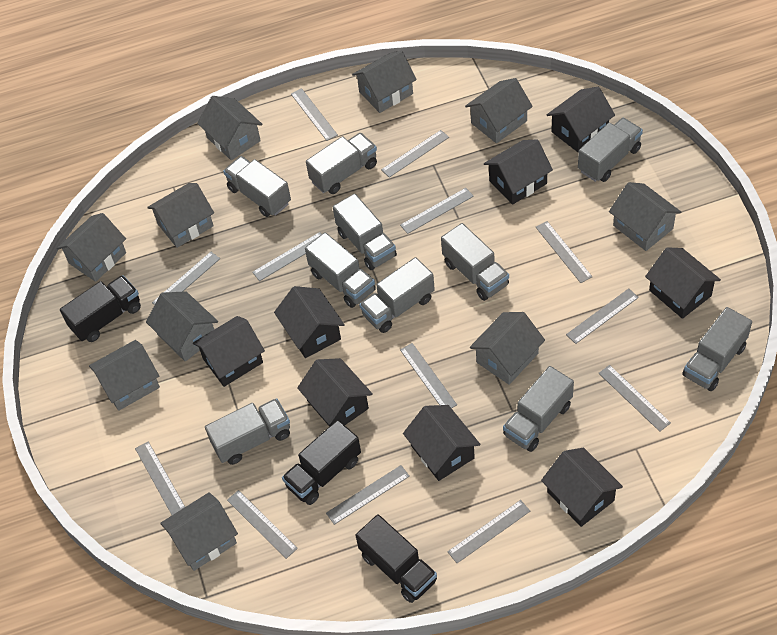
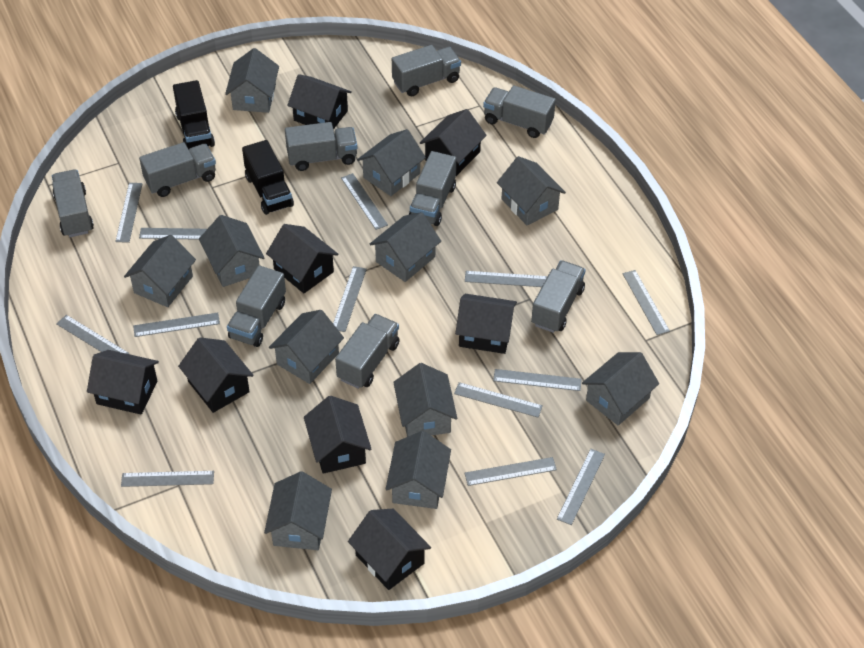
black truck: 3 -> 2
grey house: 10 -> 11
grey truck: 10 -> 9

